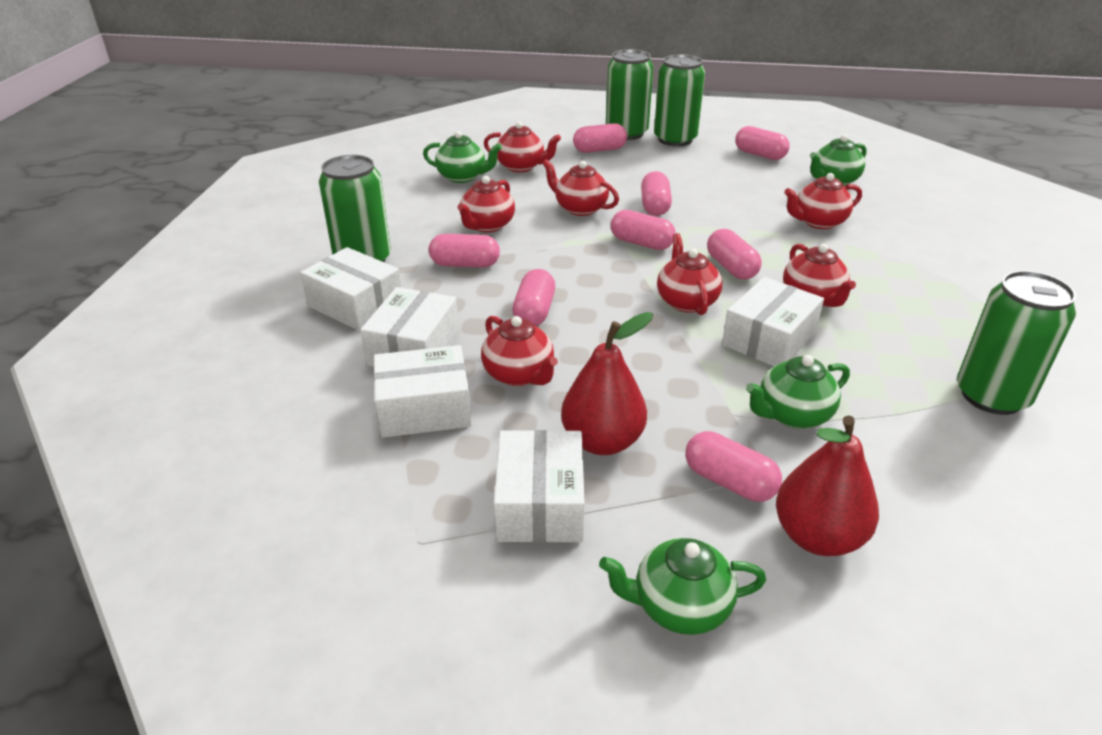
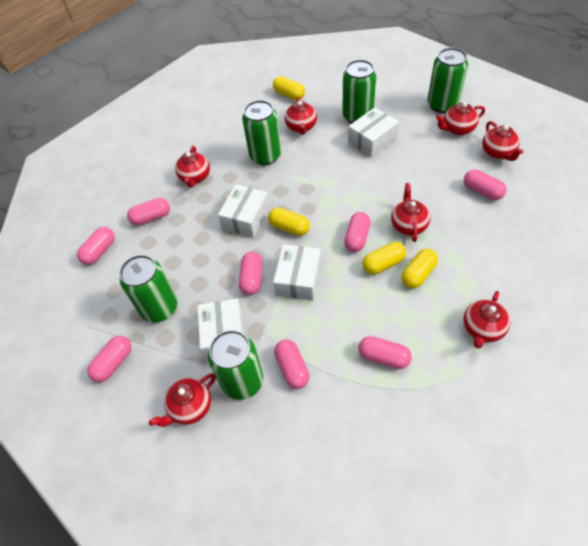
green can: 4 -> 5
green teapot: 4 -> 0
red pear: 2 -> 0
white box: 5 -> 4
yellow capsule: 0 -> 4

